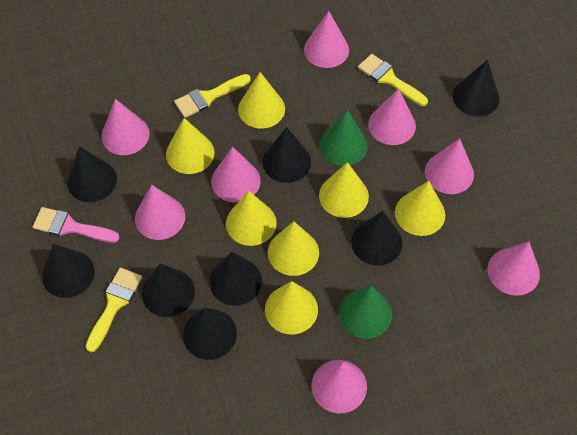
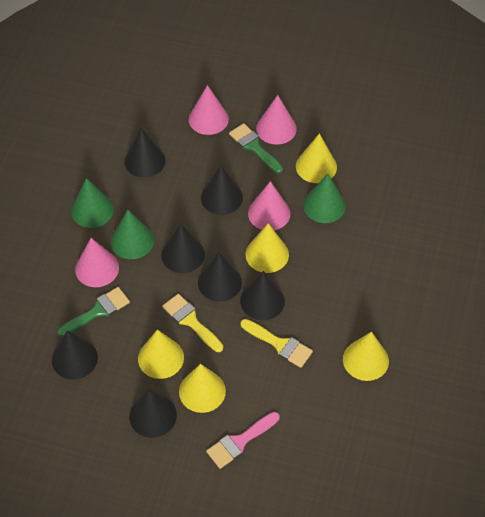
black cone: 8 -> 7
green brush: 0 -> 2
green cone: 2 -> 3
pink cone: 8 -> 4
yellow brush: 3 -> 2
yellow cone: 7 -> 5

